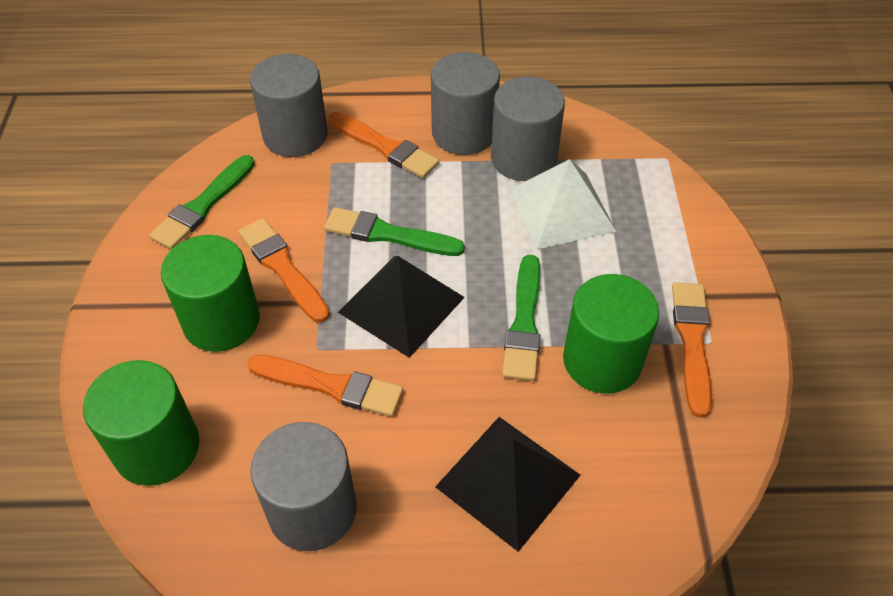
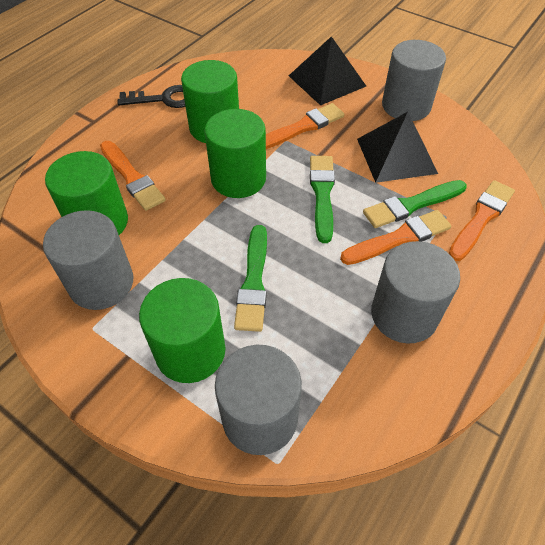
black key: 0 -> 1
green cylinder: 3 -> 4
white pyramid: 1 -> 0

